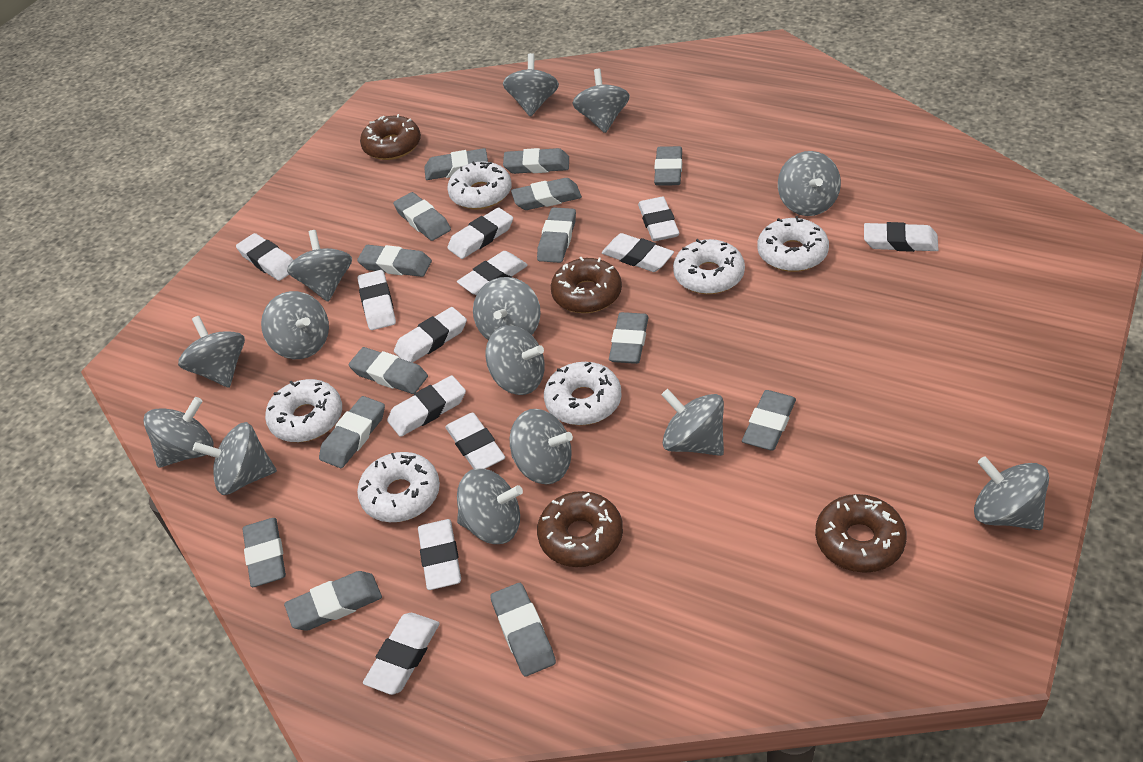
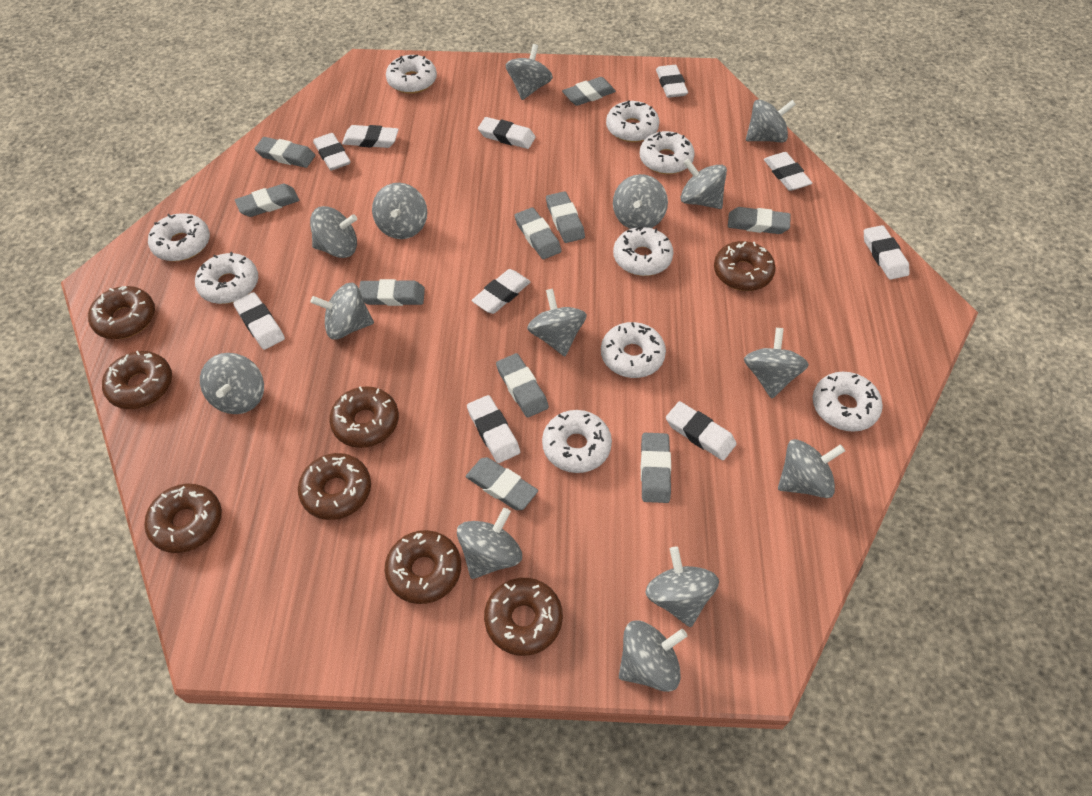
brown donut: 4 -> 8
grey eraser: 14 -> 10
white donut: 6 -> 9
white eraser: 12 -> 10

